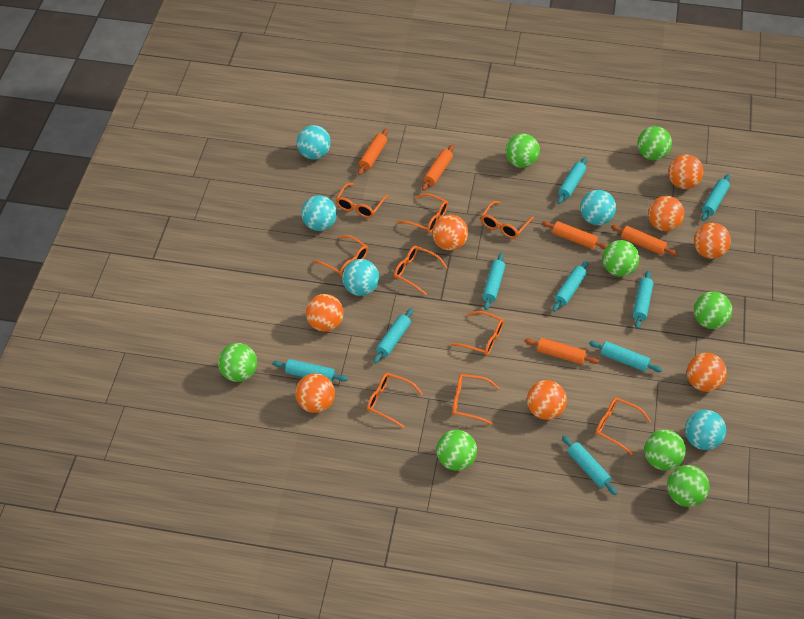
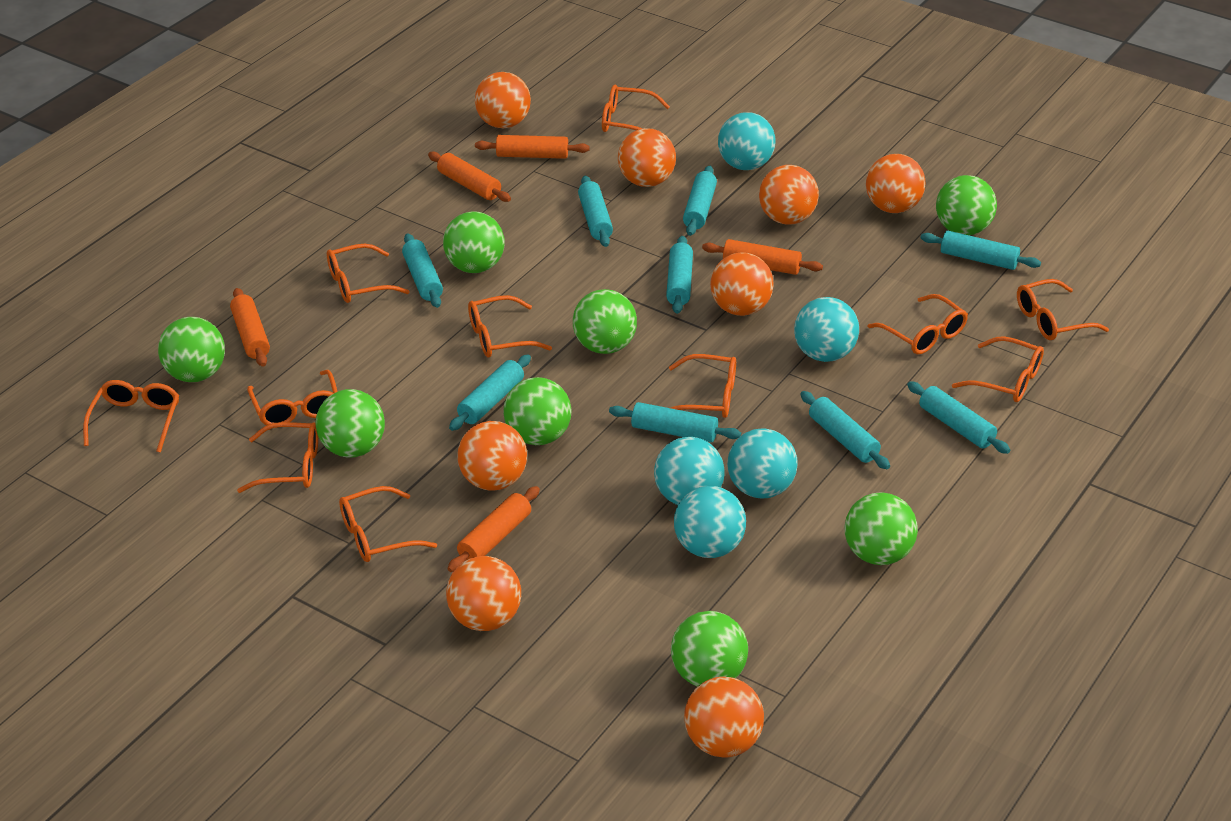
orange glasses: 9 -> 11

